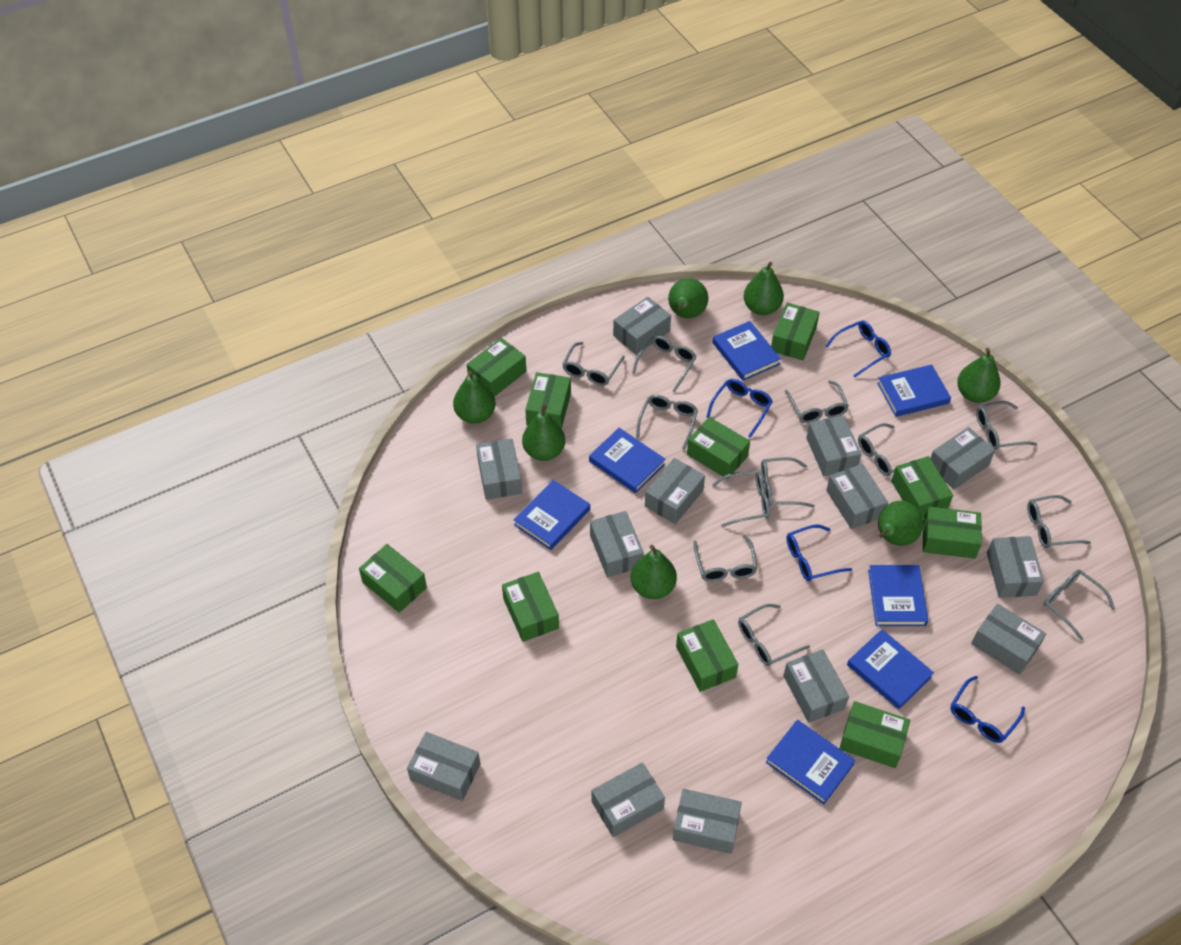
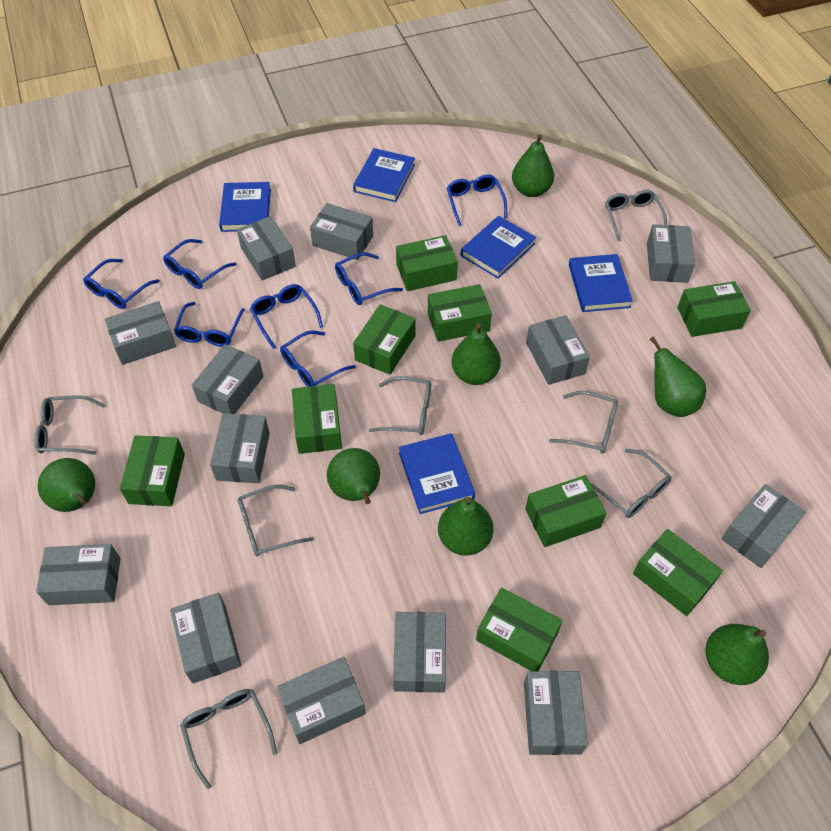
blue book: 7 -> 5
blue glasses: 4 -> 7
green box: 10 -> 9
grey glasses: 12 -> 7

